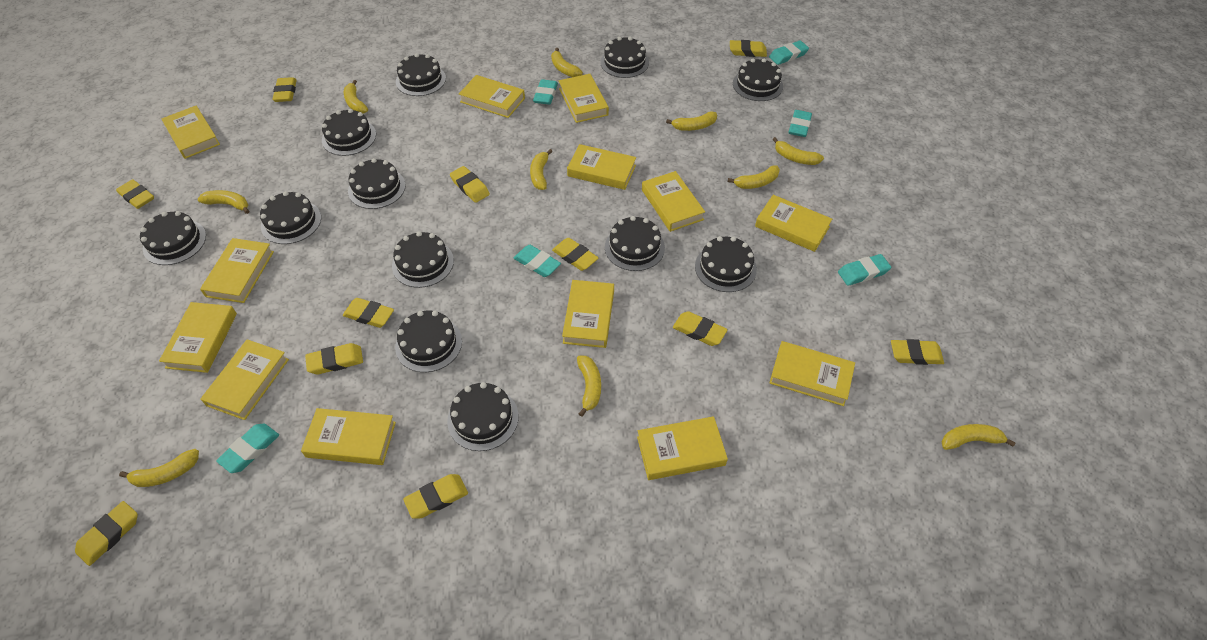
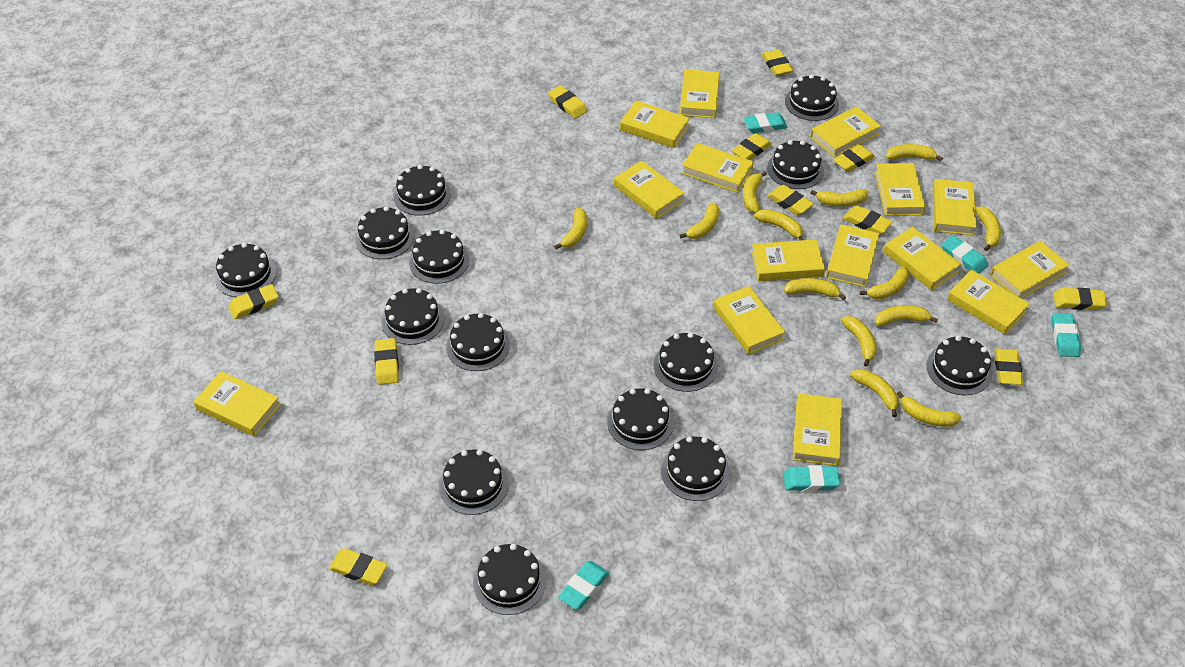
black cake: 12 -> 14
turquoise eraser: 6 -> 5
yellow banana: 10 -> 13
yellow book: 13 -> 15

